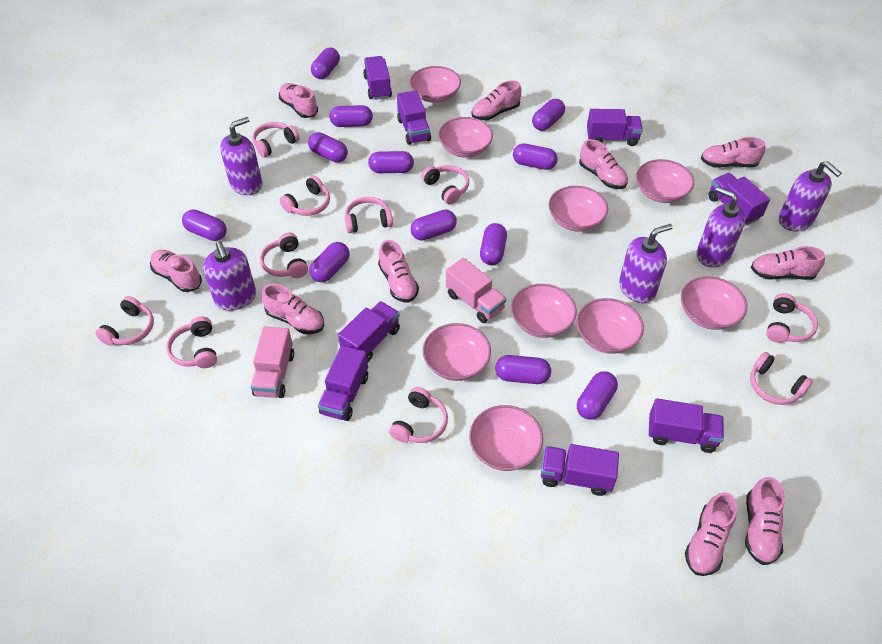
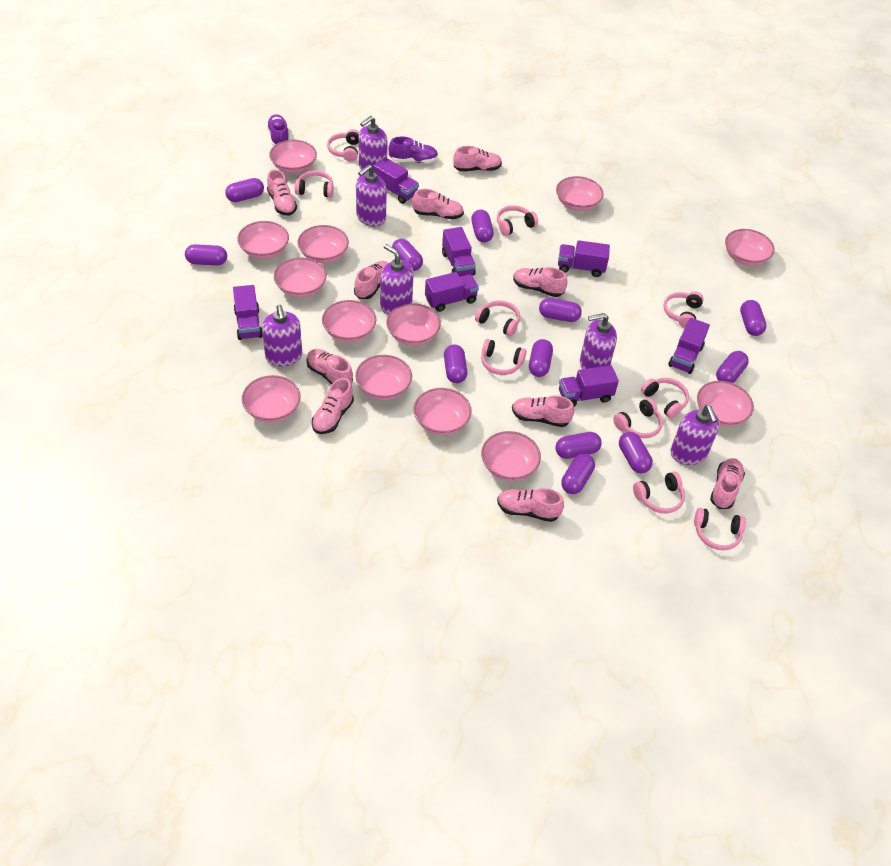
pink bowl: 9 -> 13
pink truck: 2 -> 0
purple shoe: 0 -> 2
purple soap dispenser: 5 -> 6
purple truck: 8 -> 7

